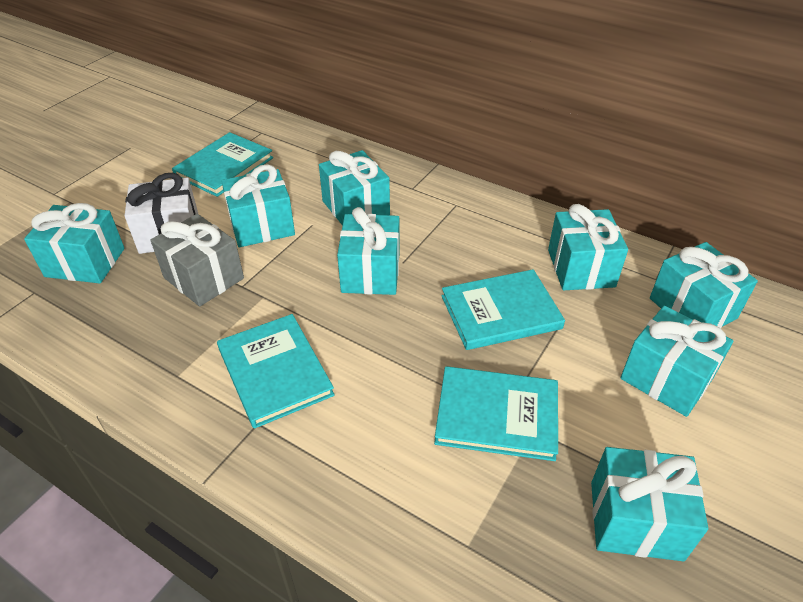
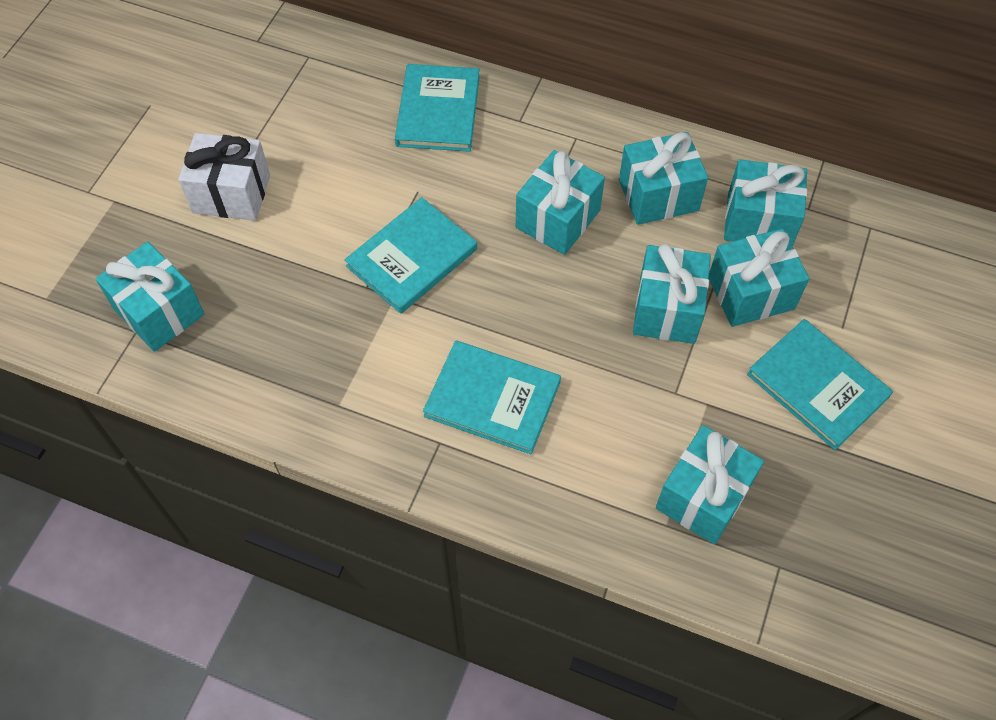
grey gift: 1 -> 0
turquoise gift: 8 -> 7

